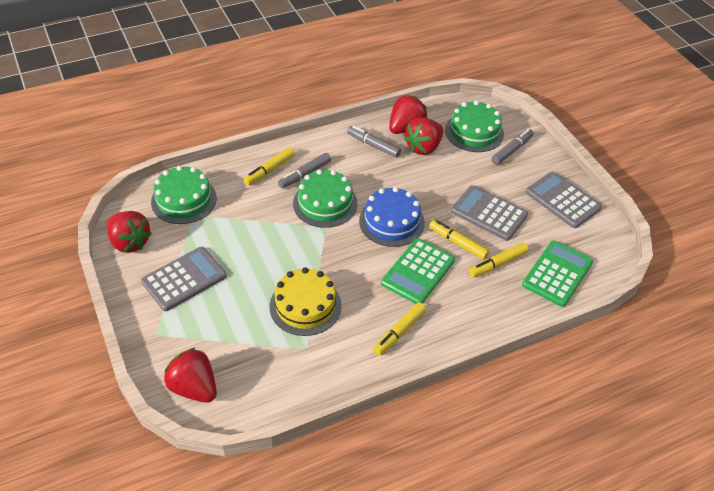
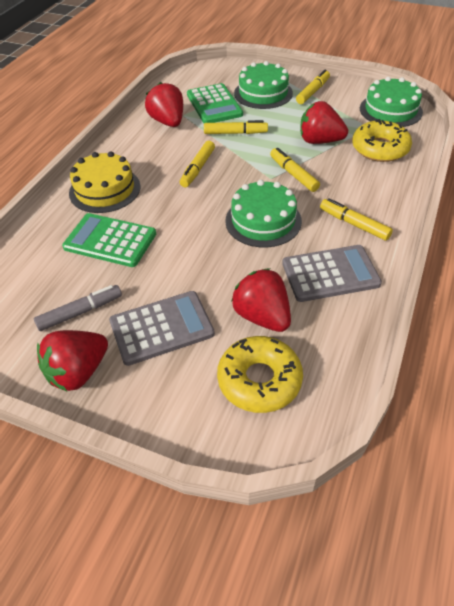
blue cake: 1 -> 0
grey calculator: 3 -> 2
grey marker: 3 -> 1
yellow donut: 0 -> 2
yellow marker: 4 -> 5

